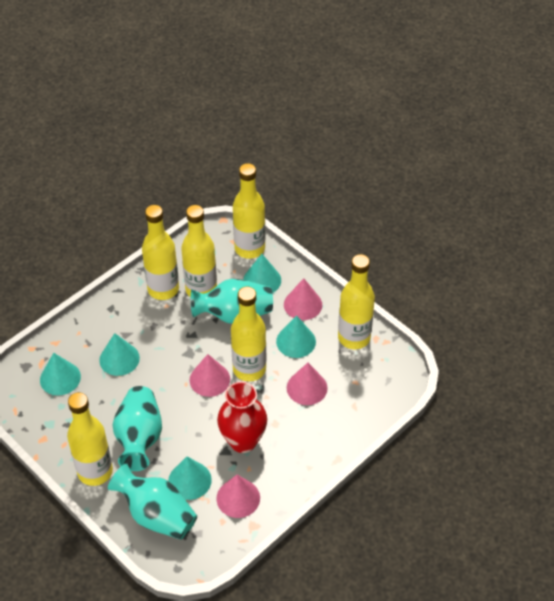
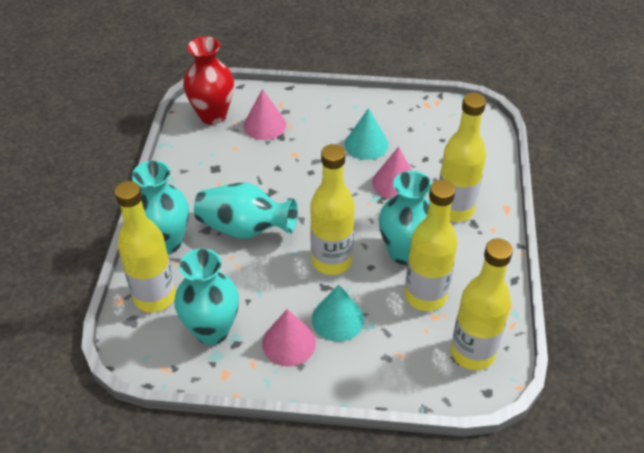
pink cone: 4 -> 3
turquoise cone: 5 -> 2
turquoise vase: 3 -> 4
yellow bottle: 6 -> 5

